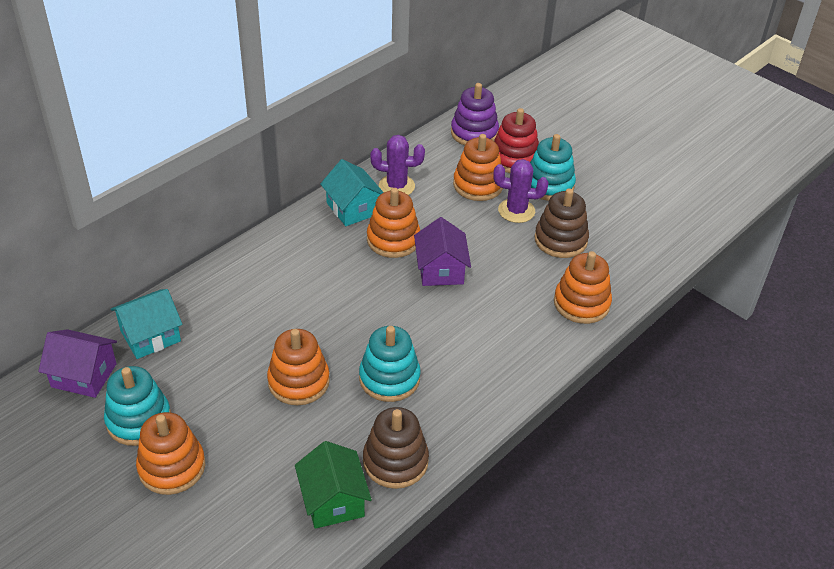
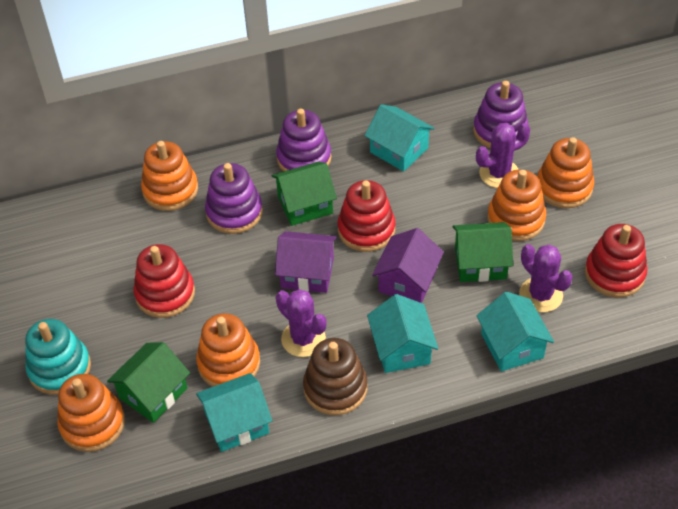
brown stacking toy: 2 -> 1
green house: 1 -> 3
purple cactus: 2 -> 3
purple stacking toy: 1 -> 3
red stacking toy: 1 -> 3
turquoise house: 2 -> 4
turquoise stacking toy: 3 -> 1

